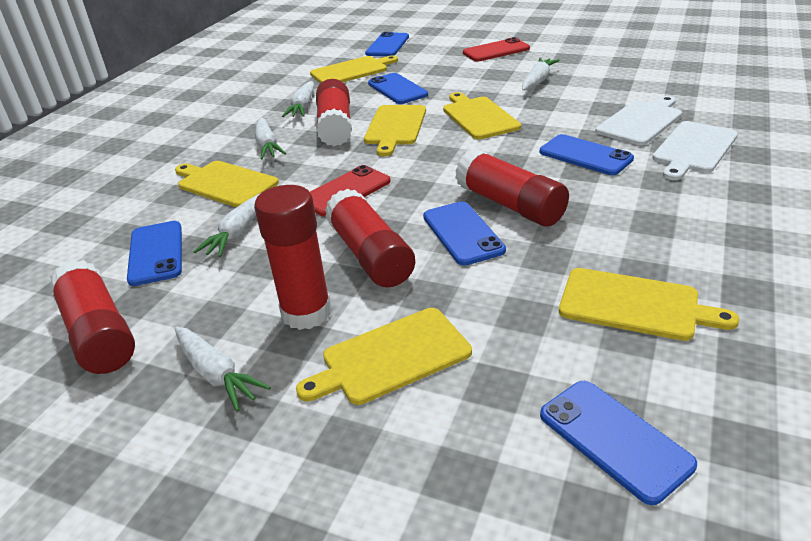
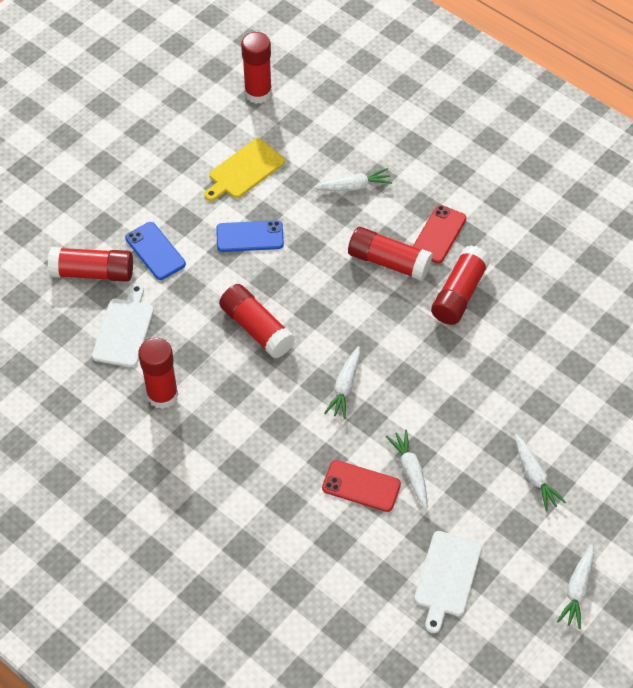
blue phone: 6 -> 2
red glue stick: 5 -> 6
yellow cutting board: 6 -> 1

